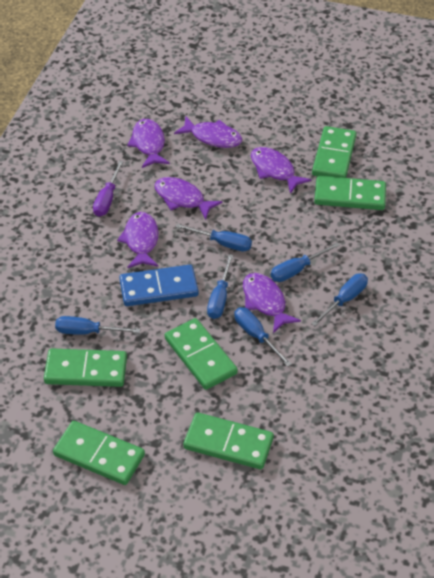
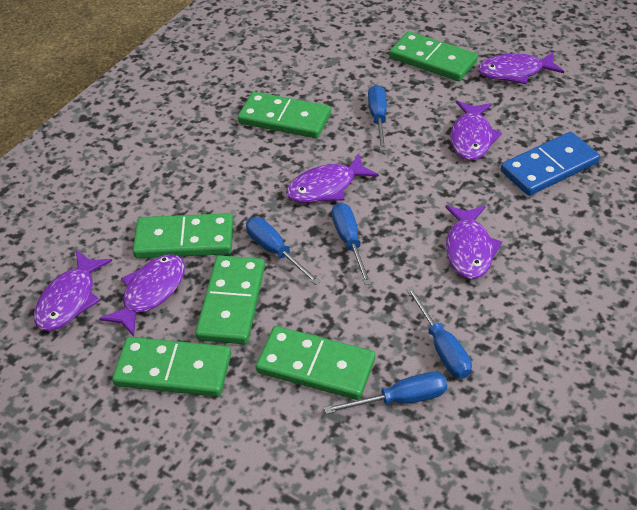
blue screwdriver: 6 -> 5
purple screwdriver: 1 -> 0

